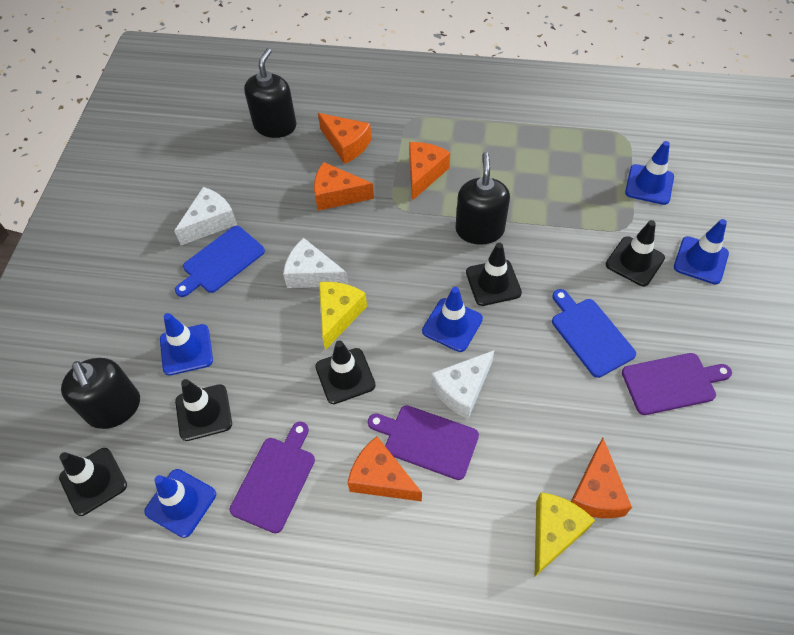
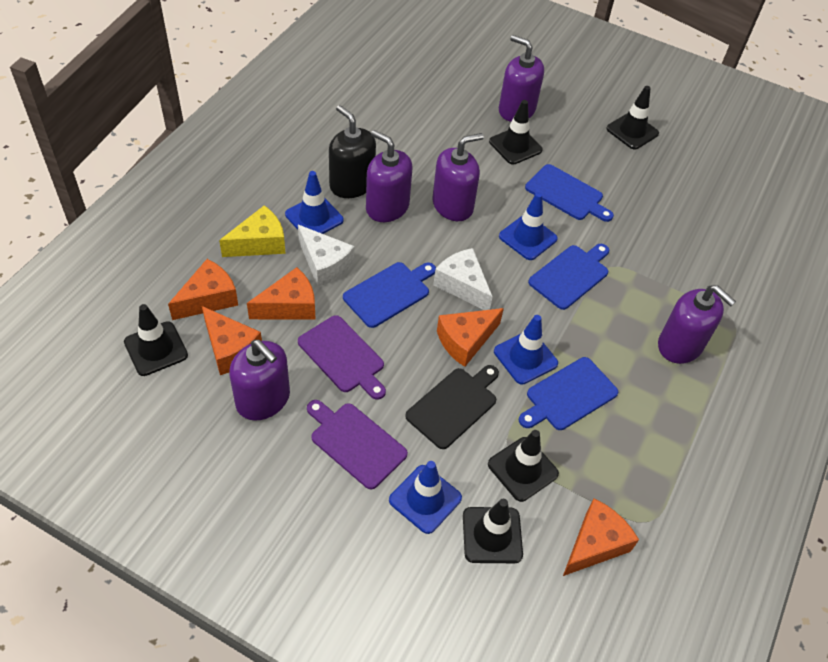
black cutting board: 0 -> 1
black soap dispenser: 3 -> 1
blue cutting board: 2 -> 4
blue traffic cone: 5 -> 4
purple cutting board: 3 -> 2
purple soap dispenser: 0 -> 5
white cheese: 3 -> 2
yellow cheese: 2 -> 1

